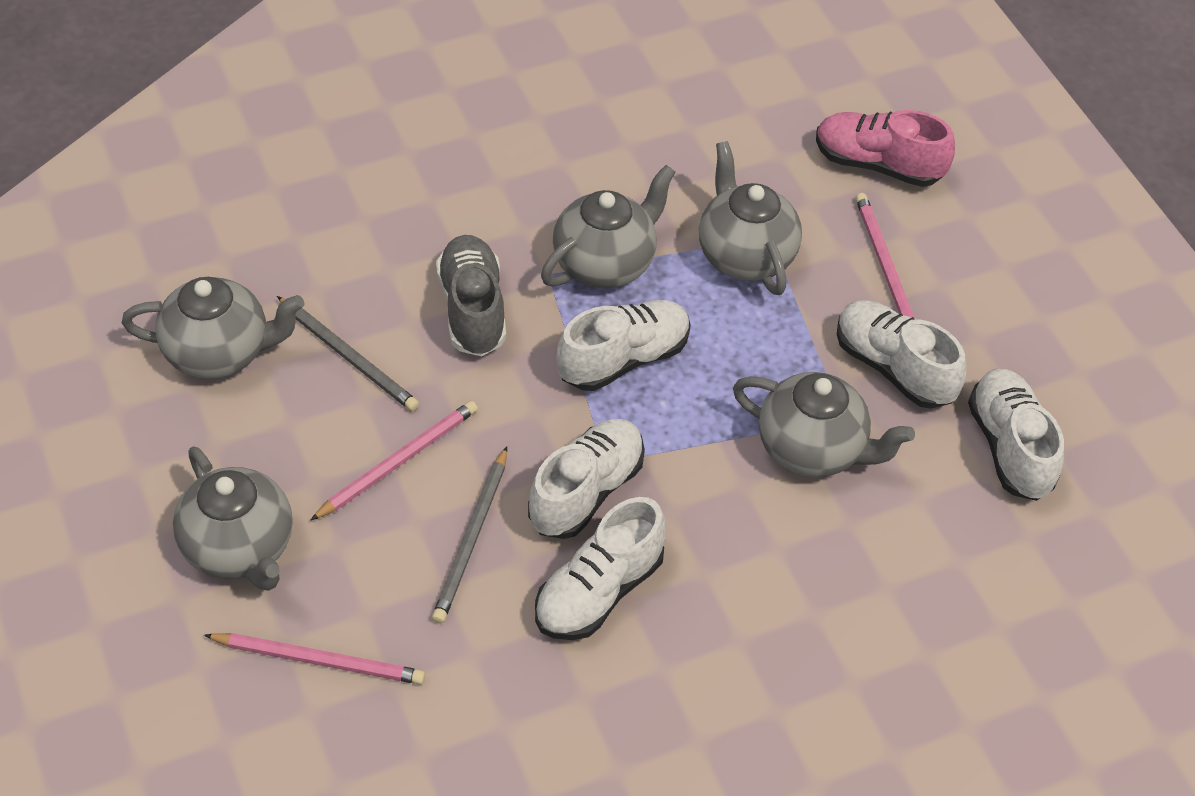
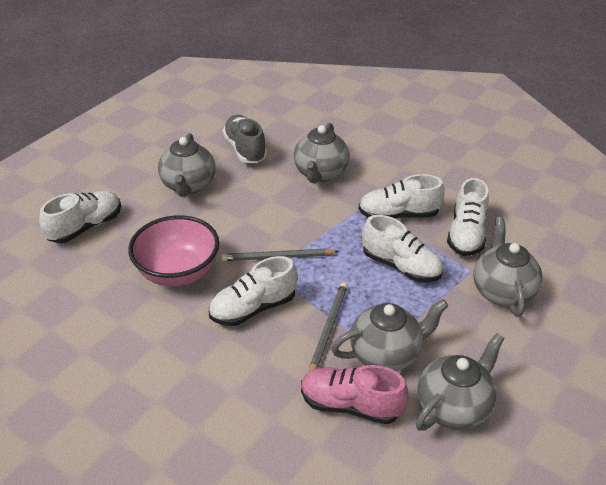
pink bowl: 0 -> 1
pink pencil: 3 -> 0

